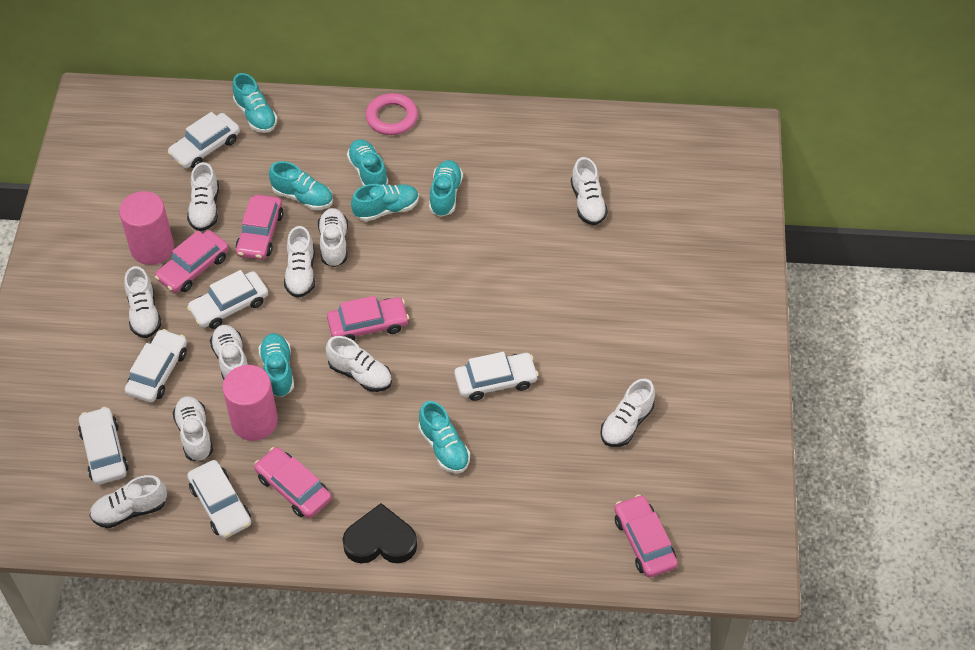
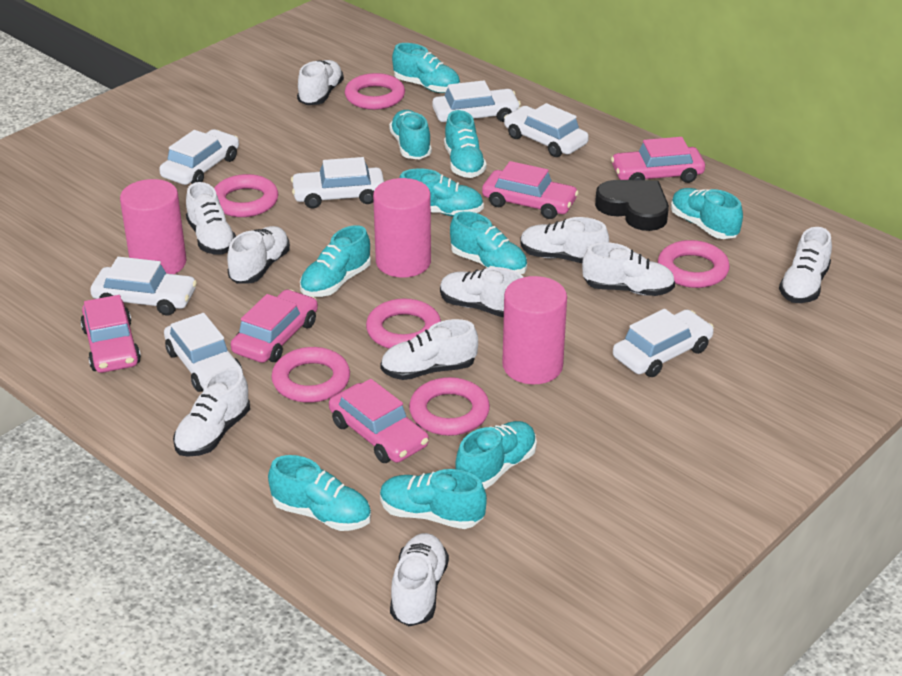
pink cylinder: 2 -> 3
pink ring: 1 -> 6
turquoise shoe: 7 -> 10
white car: 6 -> 7

